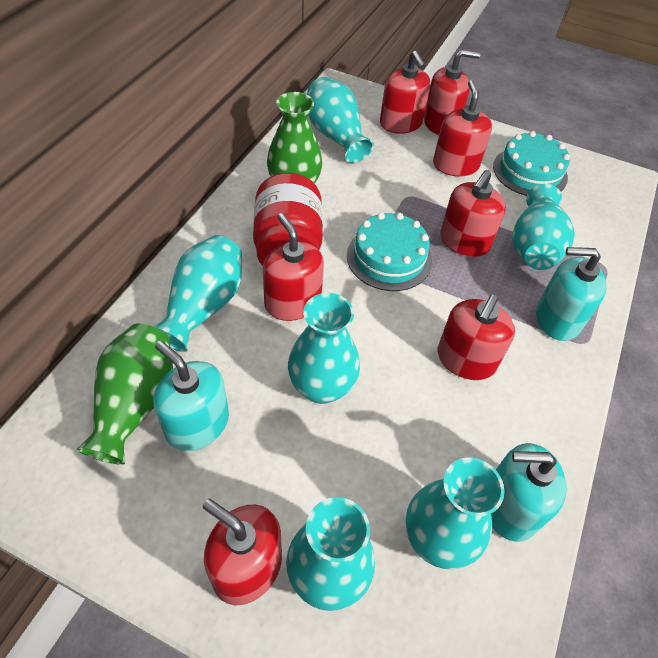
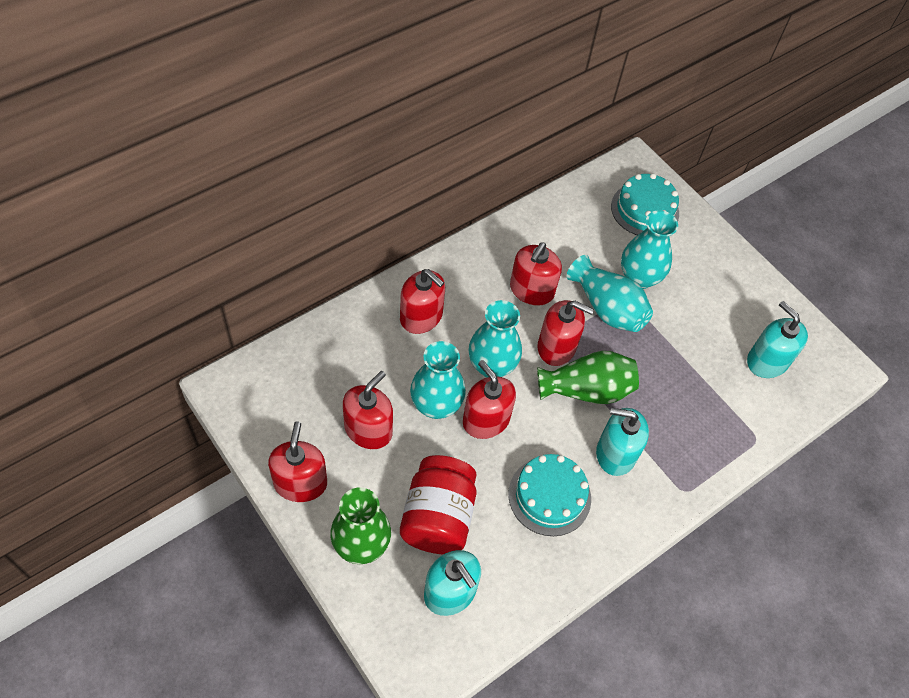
red soap dispenser: 7 -> 6
turquoise vase: 6 -> 4

